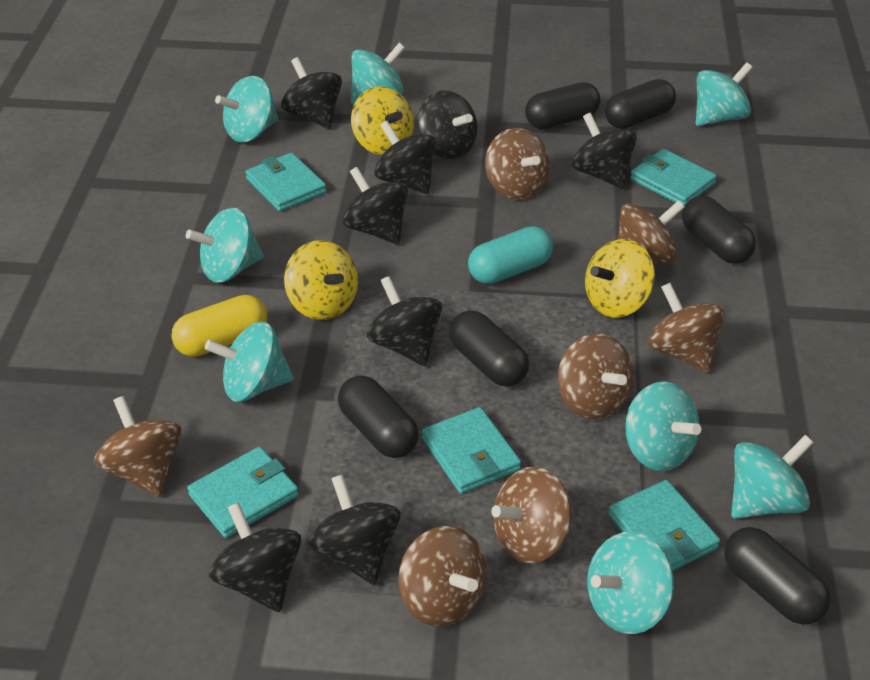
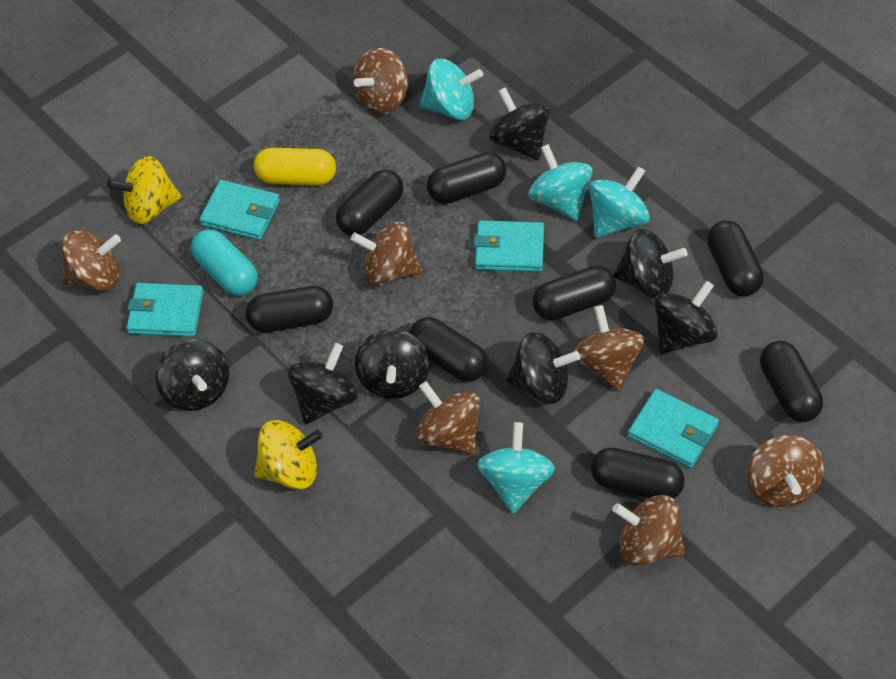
black capsule: 6 -> 8
black spinning top: 8 -> 7
turquoise spinning top: 8 -> 4
turquoise wallet: 5 -> 4
yellow spinning top: 3 -> 2

